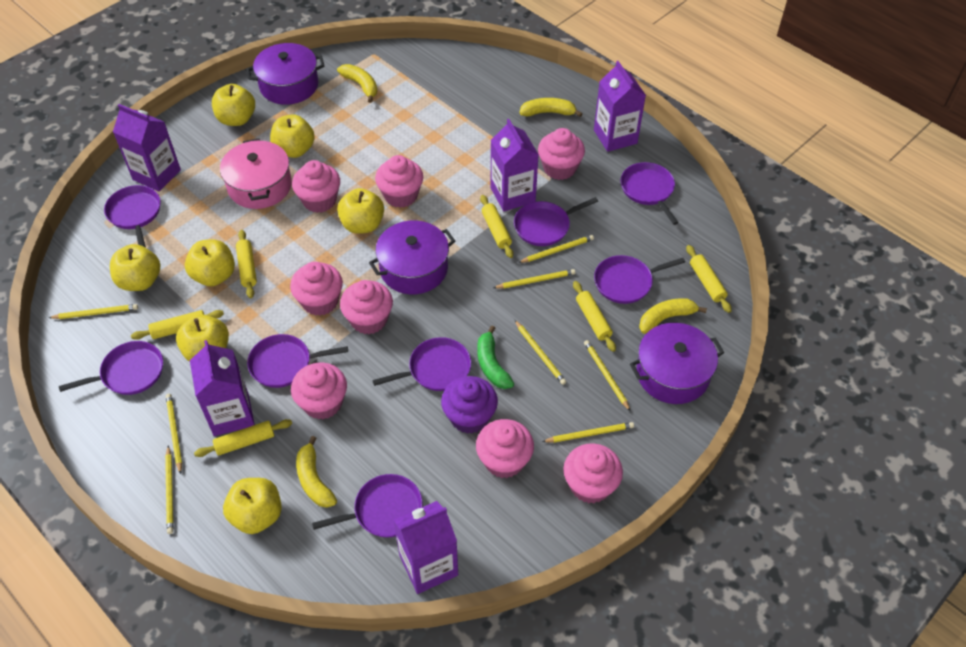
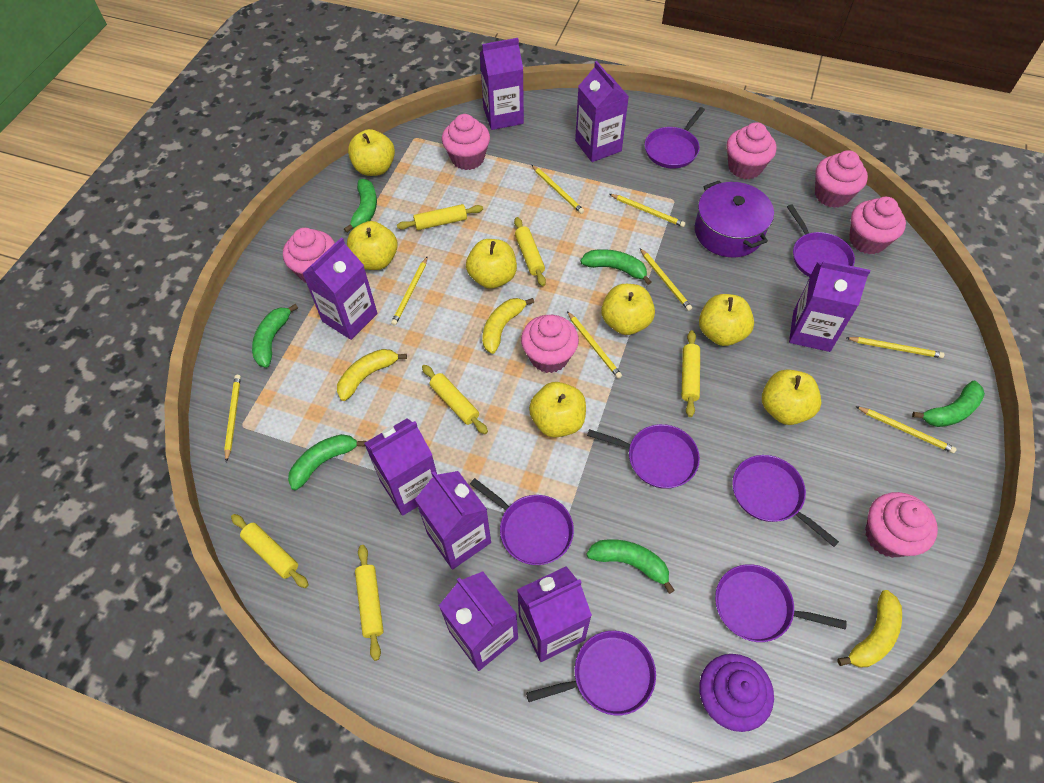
green banana: 1 -> 6
pink cupcake: 8 -> 7
pink pot: 1 -> 0
purple carton: 5 -> 8
purple pan: 8 -> 7
purple pot: 3 -> 1
yellow banana: 4 -> 3

